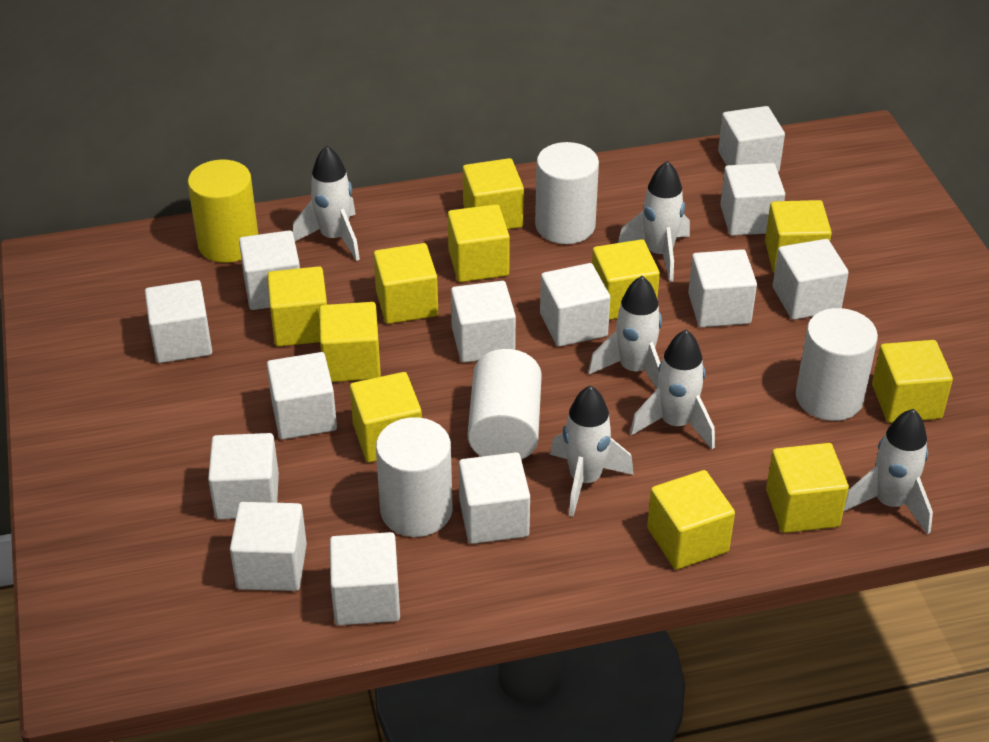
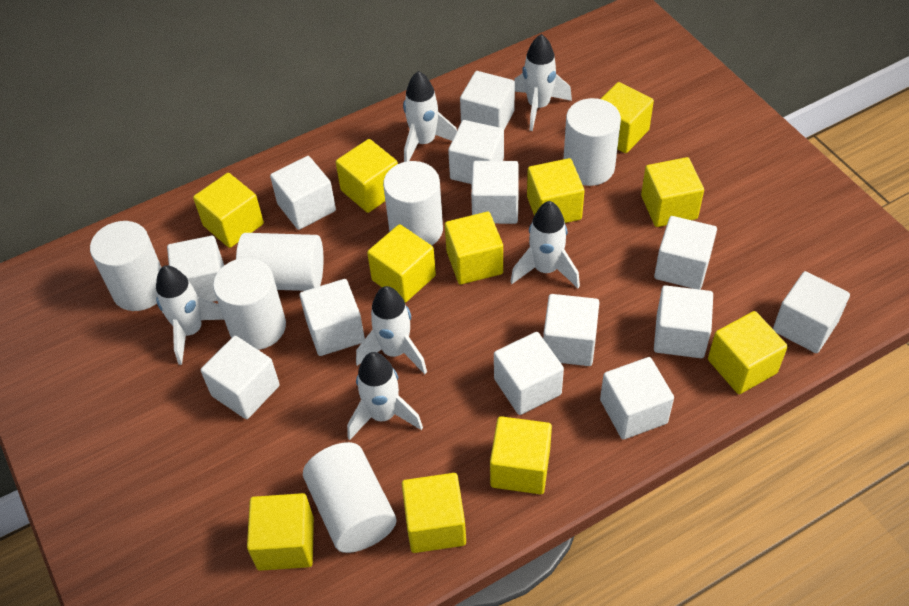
white cylinder: 4 -> 6
yellow cylinder: 1 -> 0

